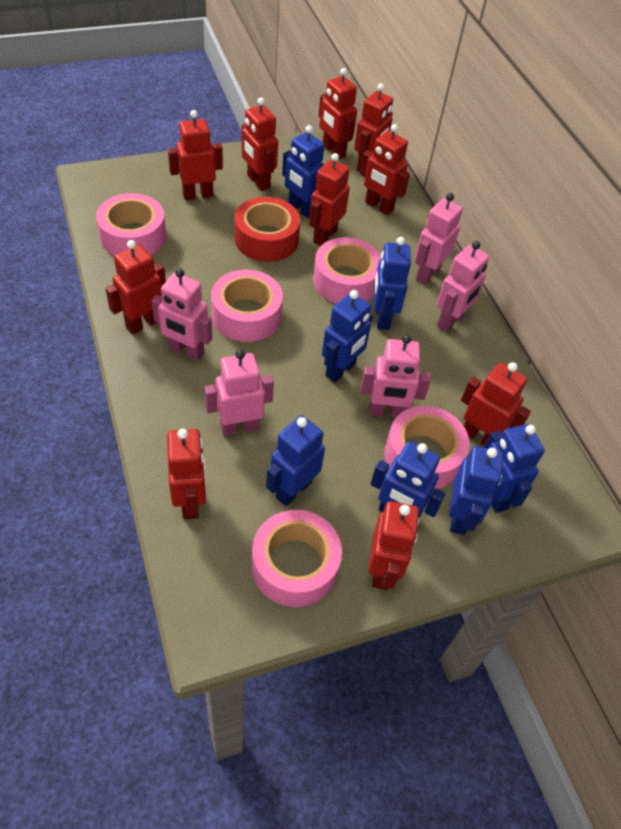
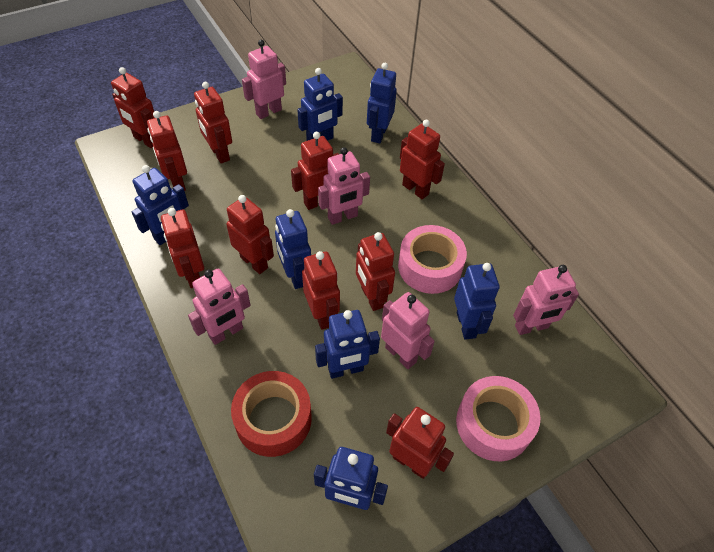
pink tape: 5 -> 2

